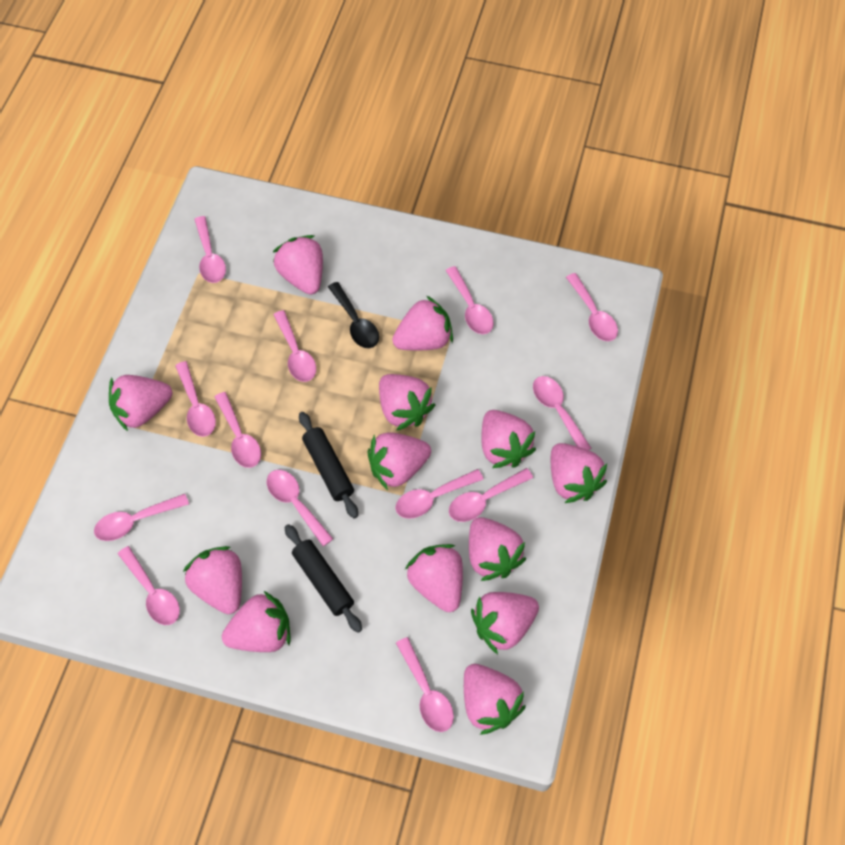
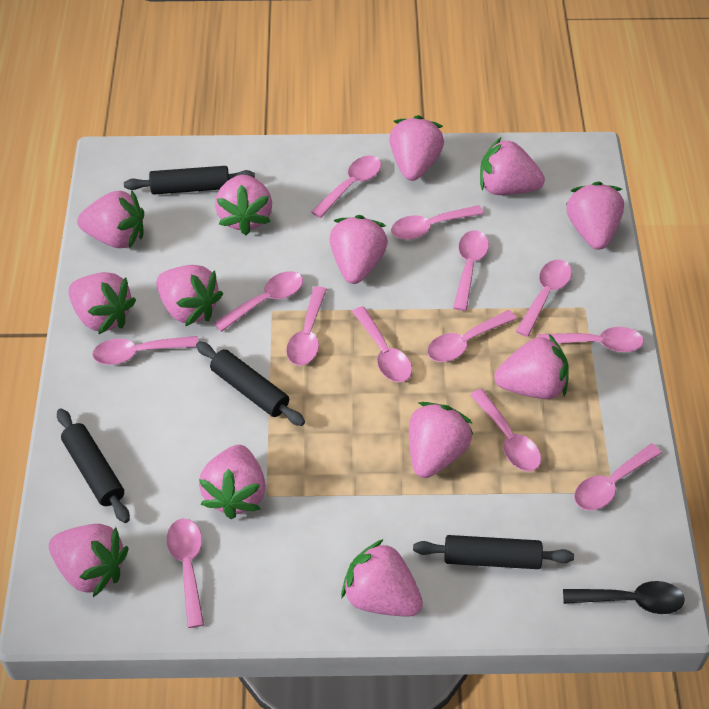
black rolling pin: 2 -> 4

